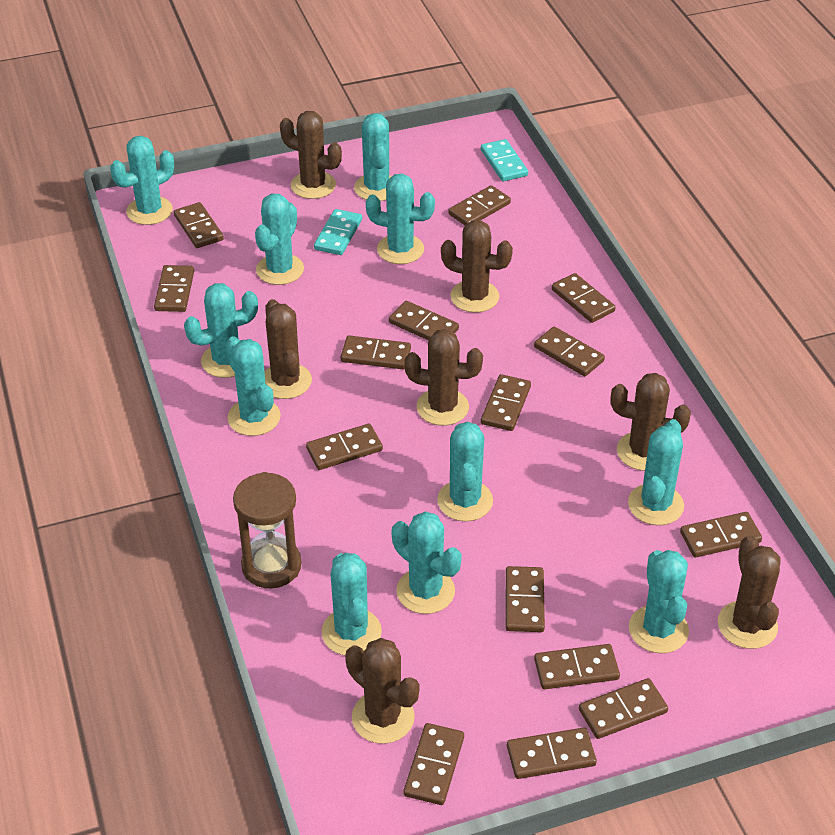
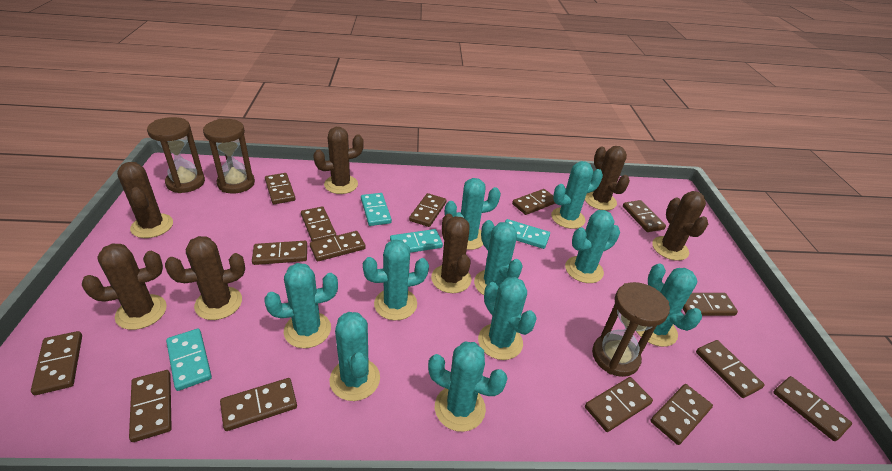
brown hourglass: 1 -> 3
turquoise cactus: 11 -> 10
turquoise domino: 2 -> 4

